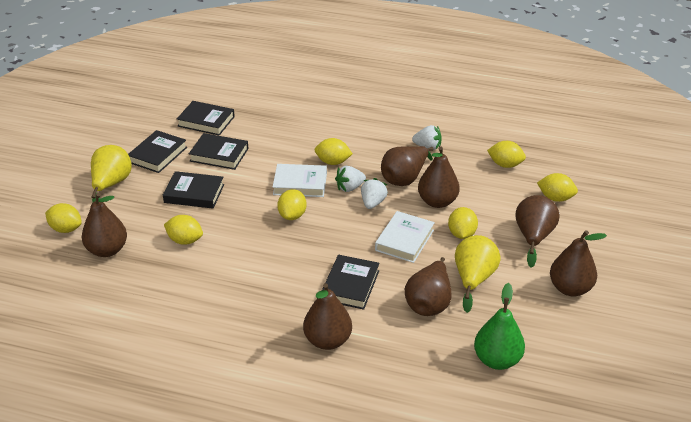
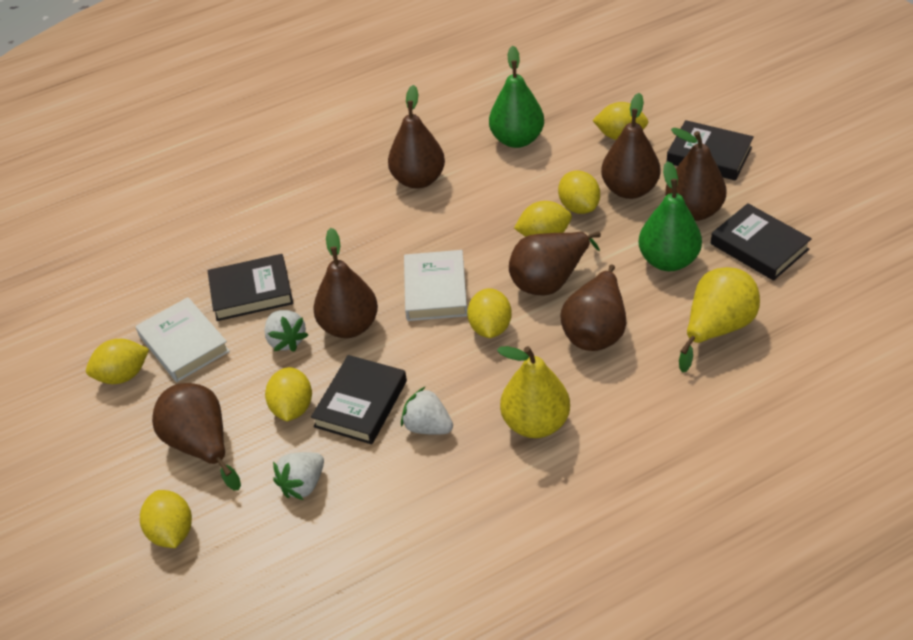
black book: 5 -> 4
green pear: 1 -> 2

